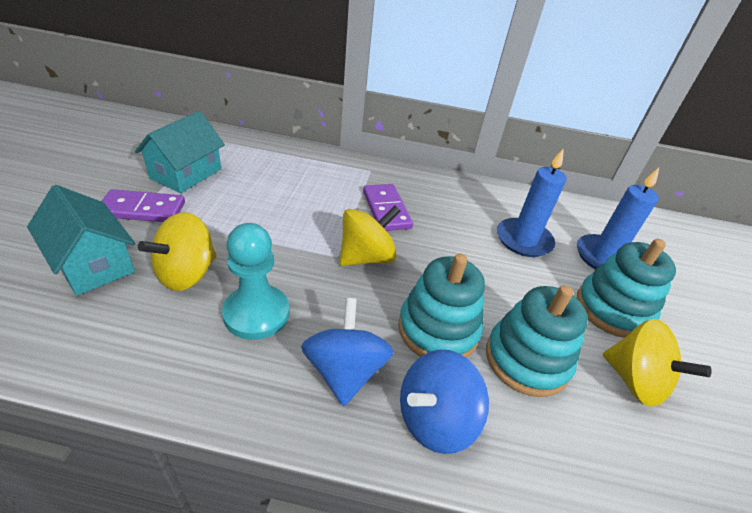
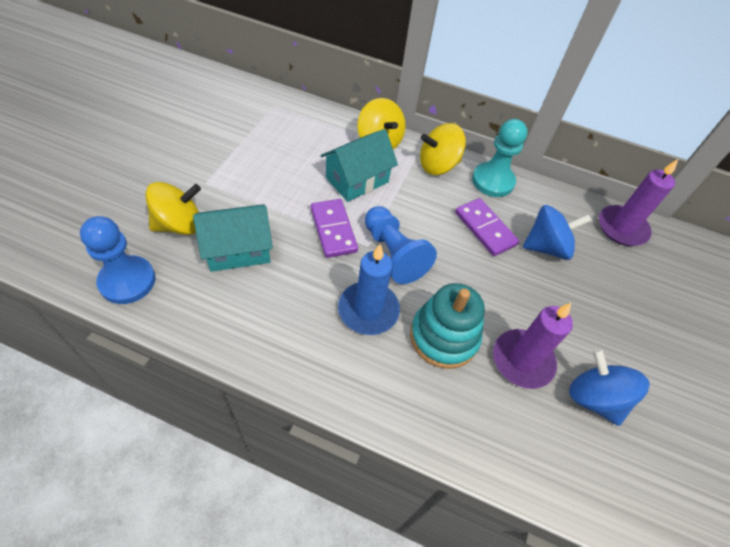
blue candle: 2 -> 1
blue pawn: 0 -> 2
purple candle: 0 -> 2
turquoise stacking toy: 3 -> 1

